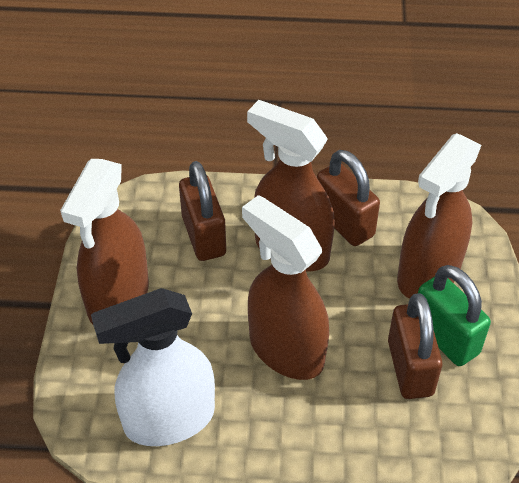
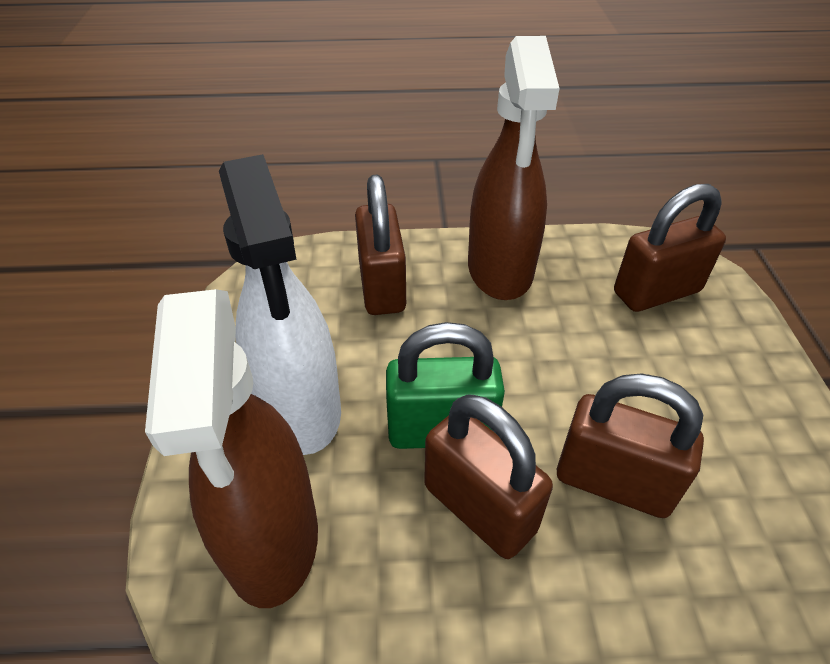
brown padlock: 3 -> 4
brown spray bottle: 4 -> 2

